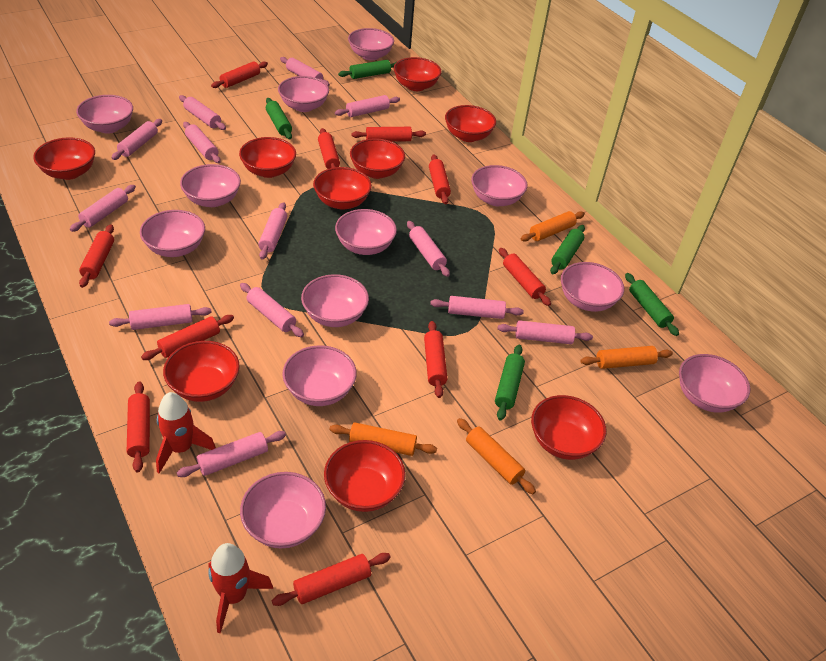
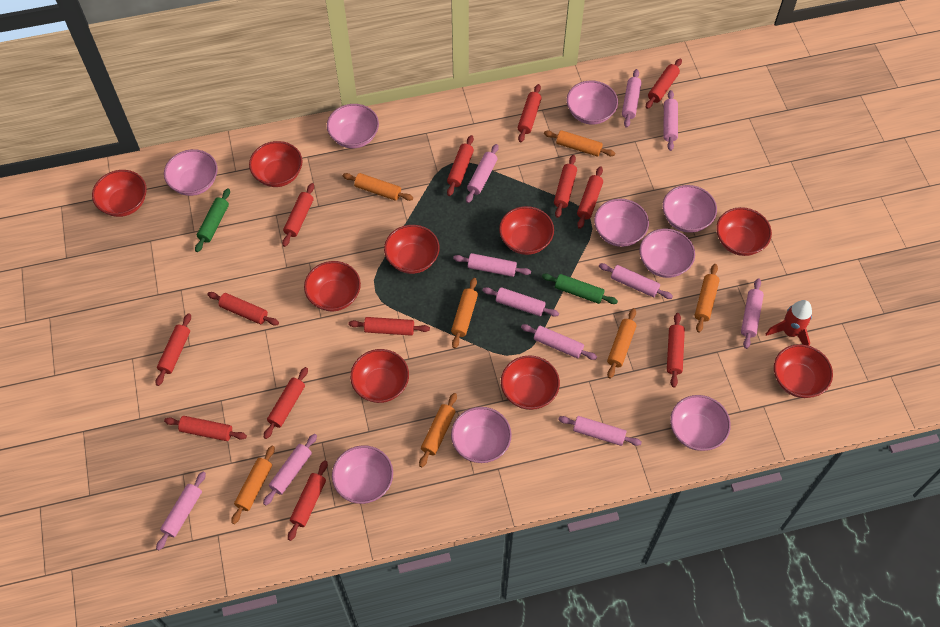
green rolling pin: 5 -> 2
orange rolling pin: 4 -> 7
pink bowl: 12 -> 9
pink rolling pin: 13 -> 11
red rocket: 2 -> 1
red rolling pin: 10 -> 13

